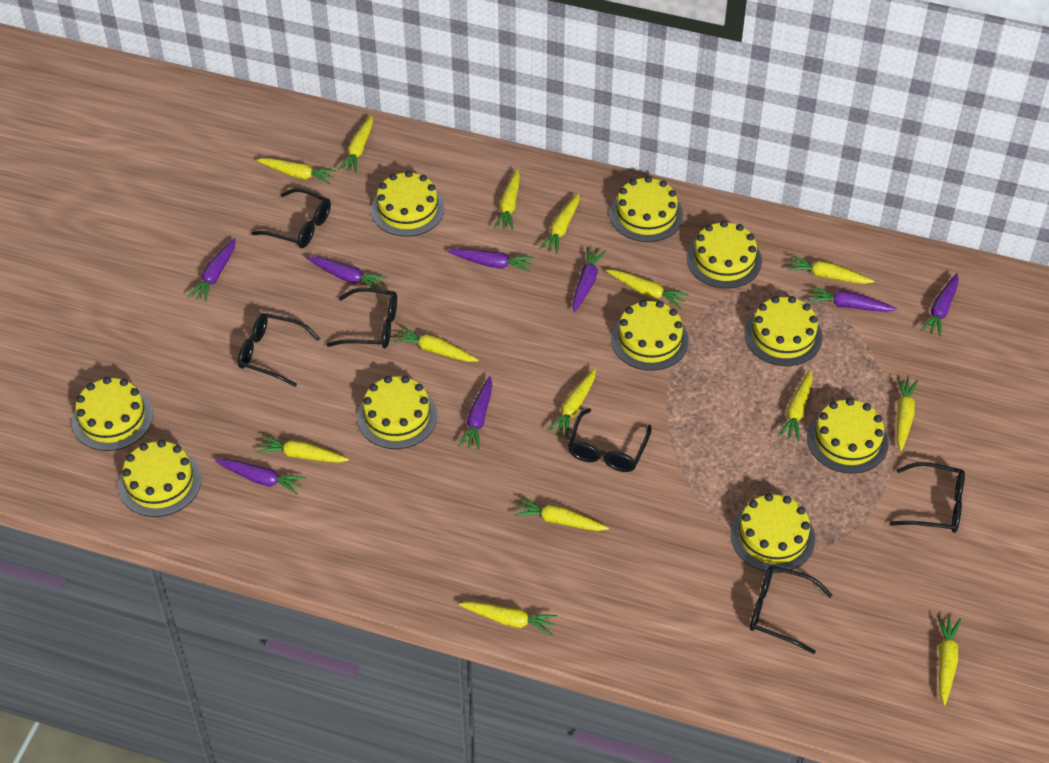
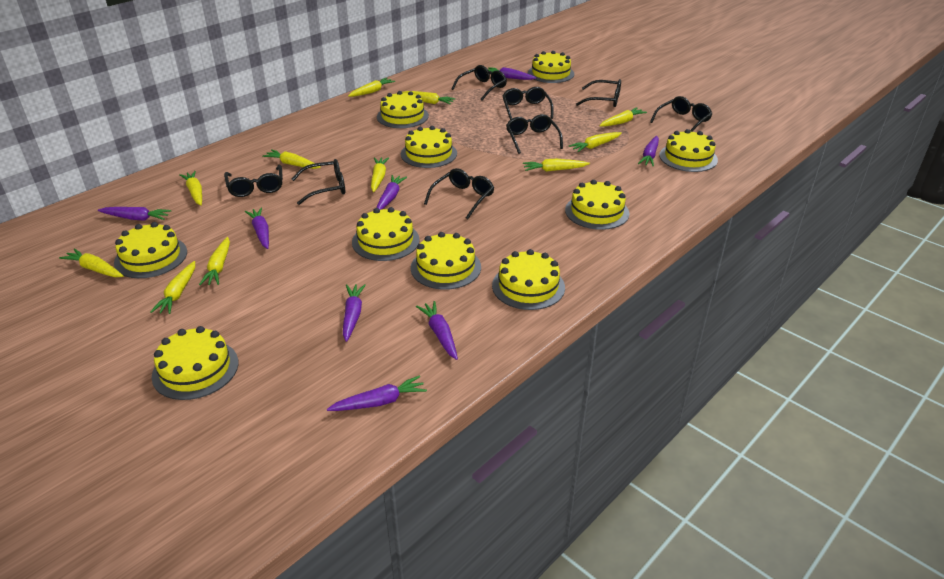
black glasses: 6 -> 8
yellow carrot: 14 -> 11

